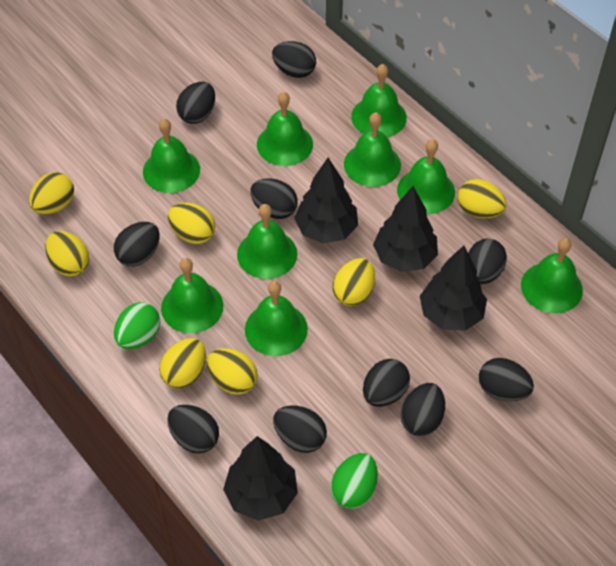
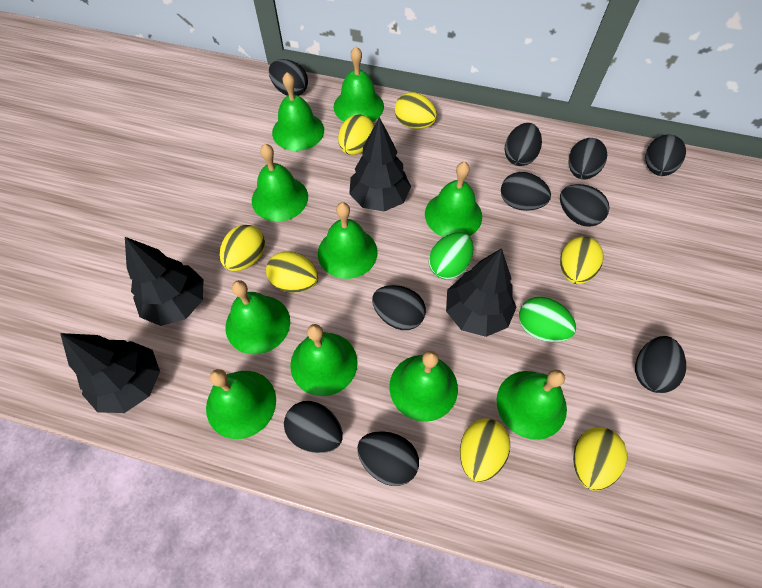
green bell: 9 -> 10

